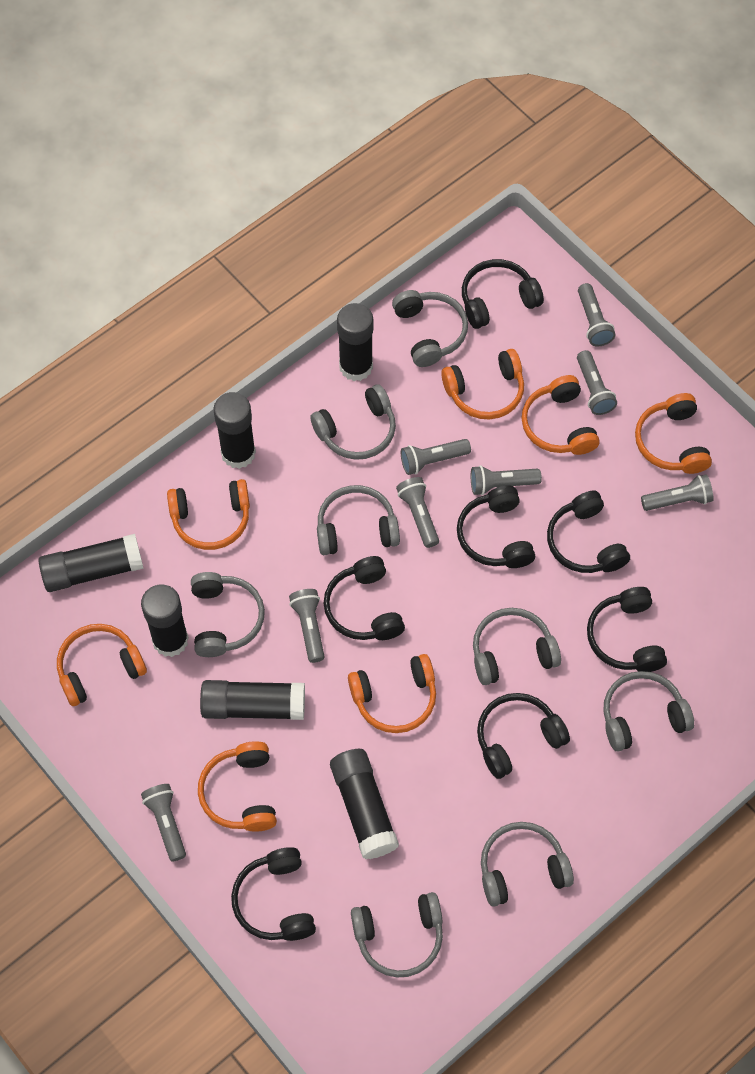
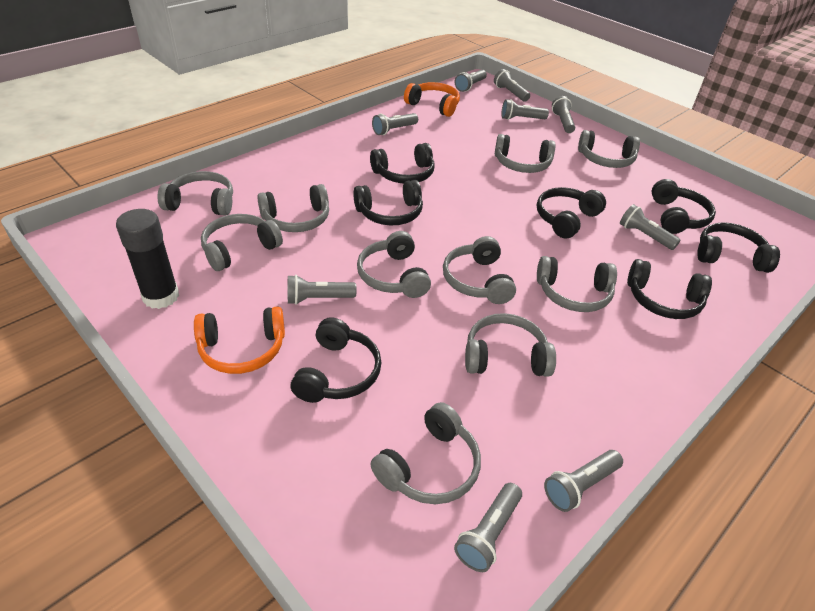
black glue stick: 6 -> 1
grey flashlight: 8 -> 9
grey headphones: 8 -> 10
orange headphones: 7 -> 2

